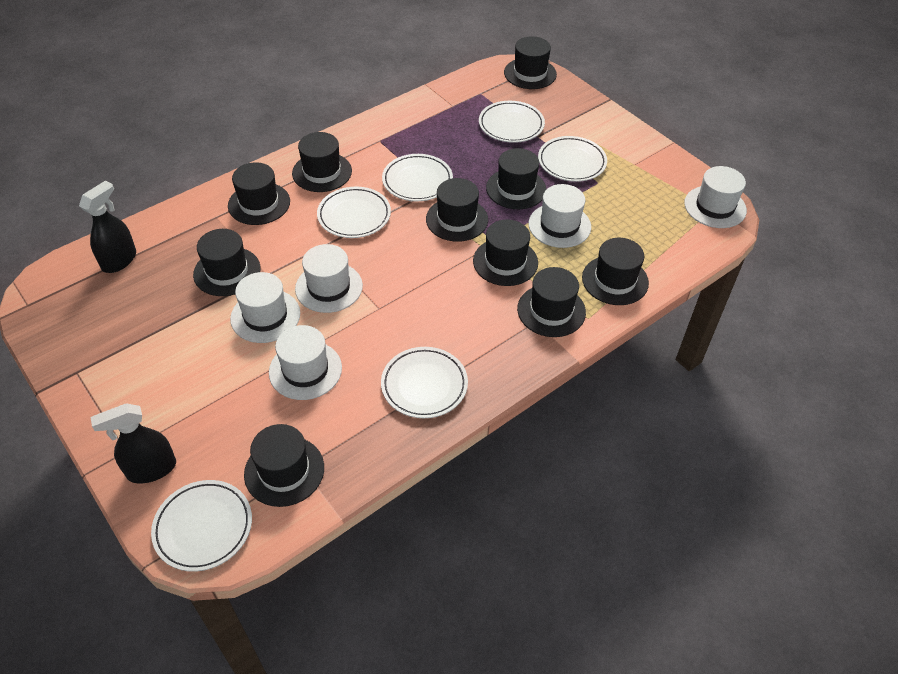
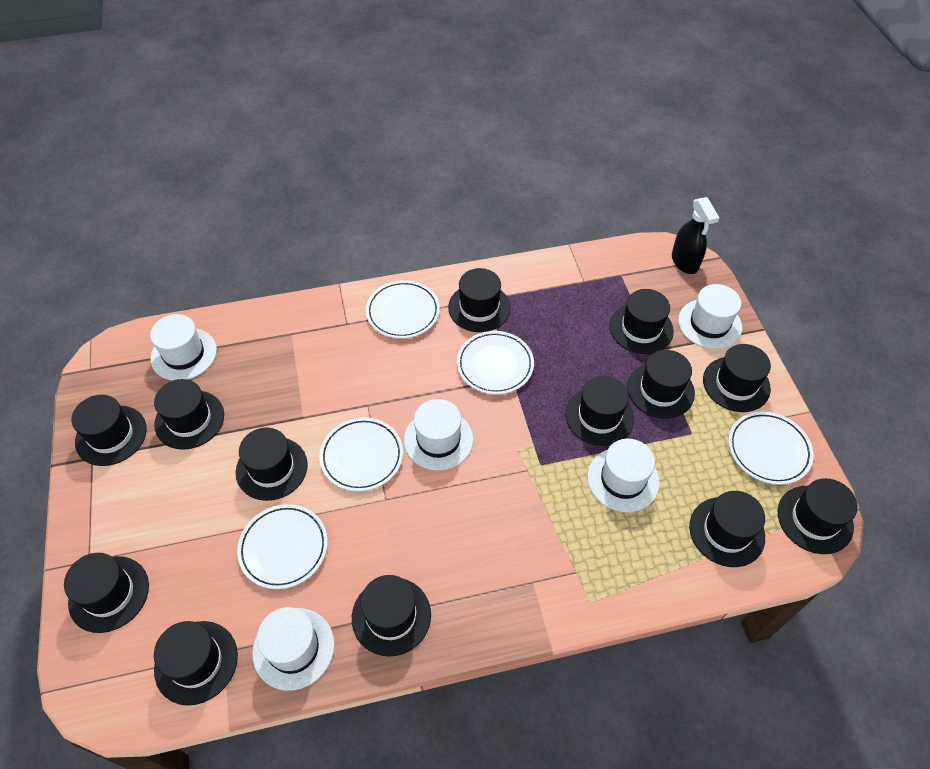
black hat: 10 -> 13
black spray bottle: 2 -> 1
white plate: 6 -> 5

